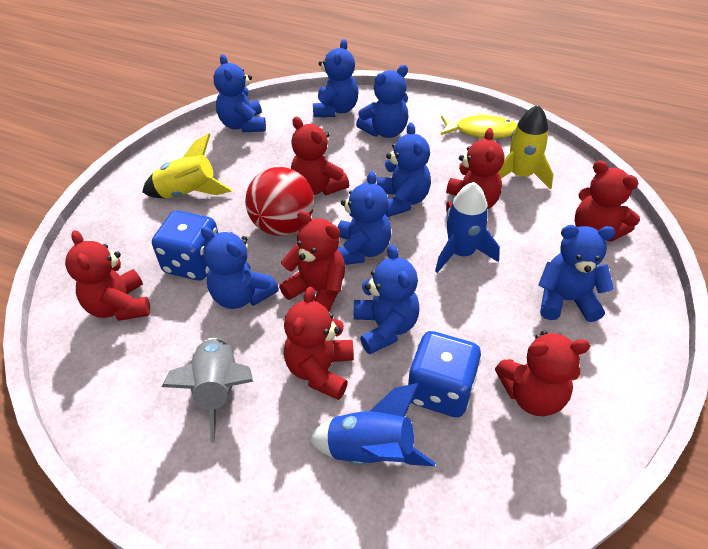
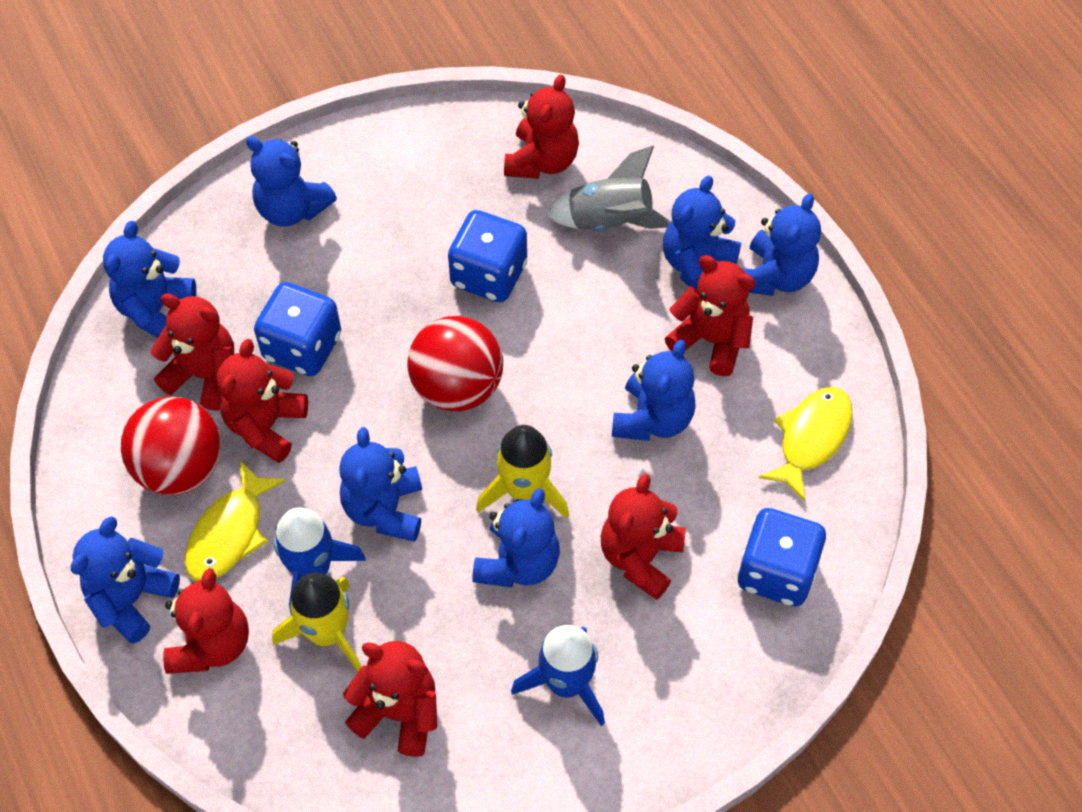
blue dice: 2 -> 3
red ball: 1 -> 2
yellow fish: 1 -> 2

